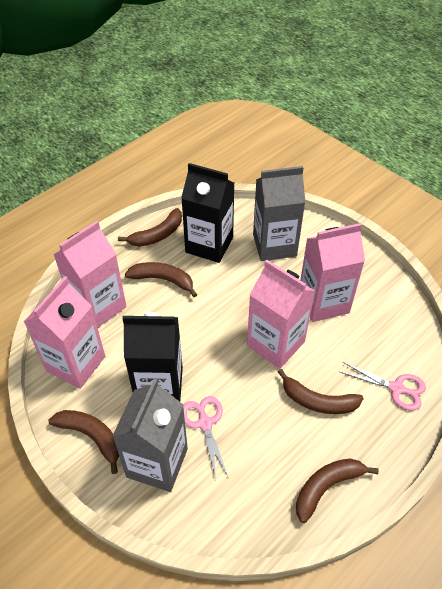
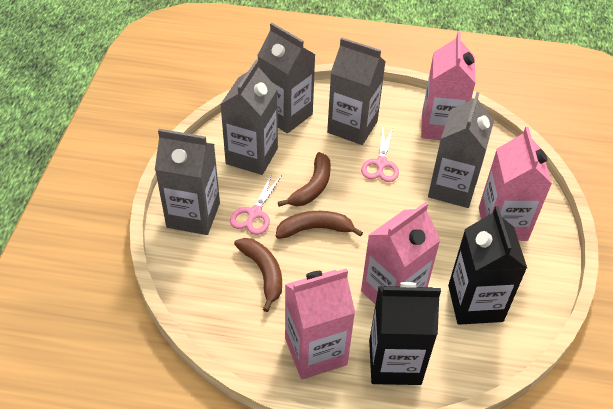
brown banana: 5 -> 3
grey carton: 2 -> 5

